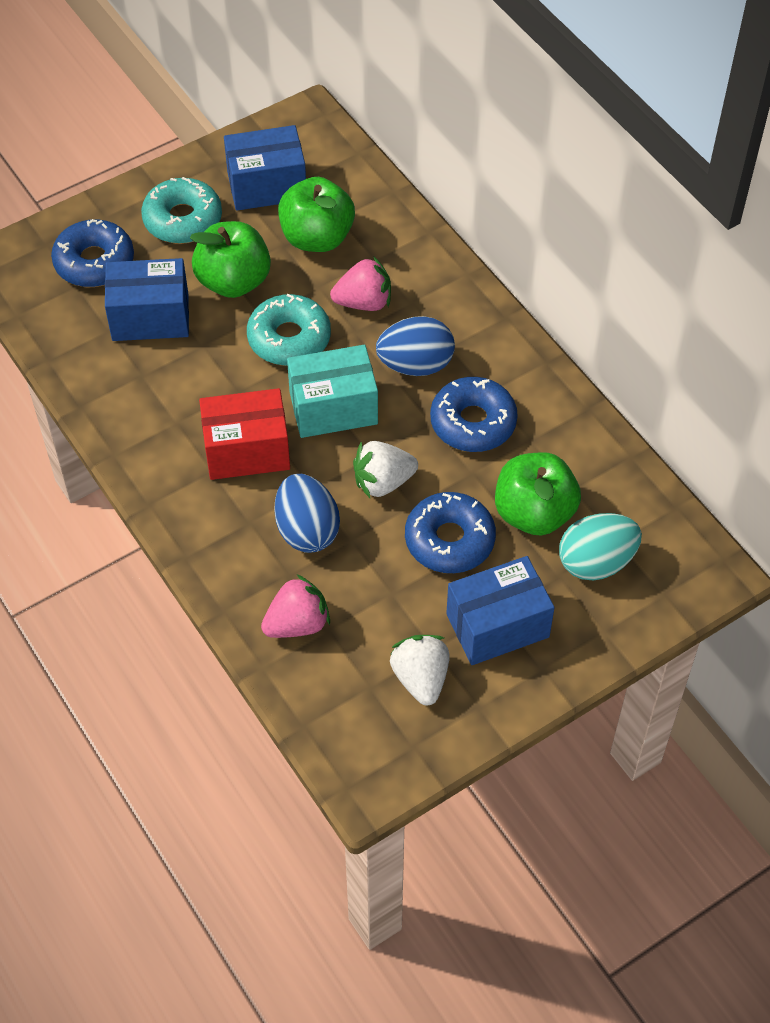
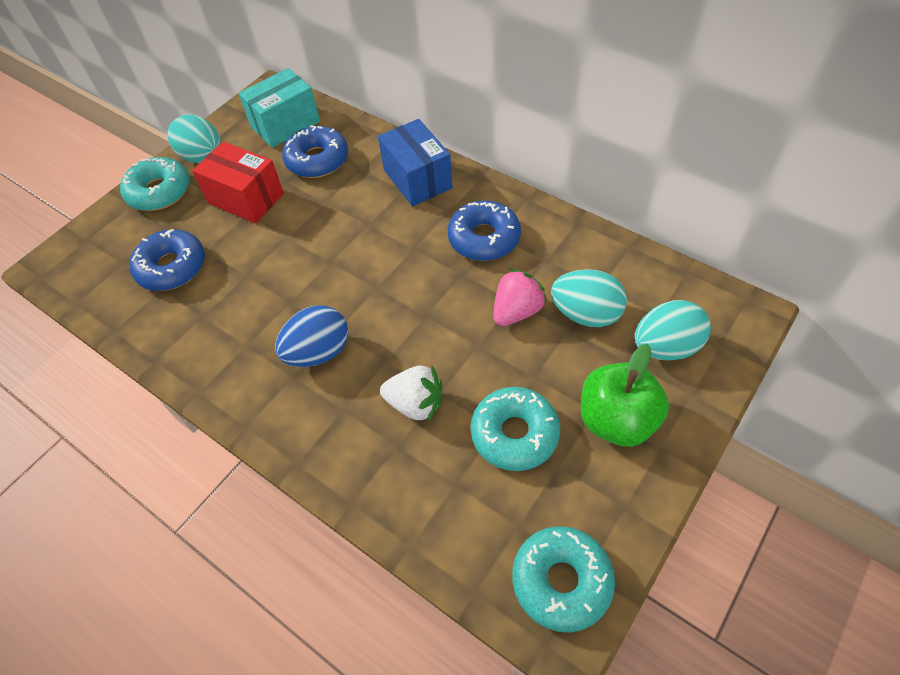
blue box: 3 -> 1
blue egg: 2 -> 1
green apple: 3 -> 1
pink strawberry: 2 -> 1
turquoise donut: 2 -> 3
turquoise egg: 1 -> 3
white strawberry: 2 -> 1

